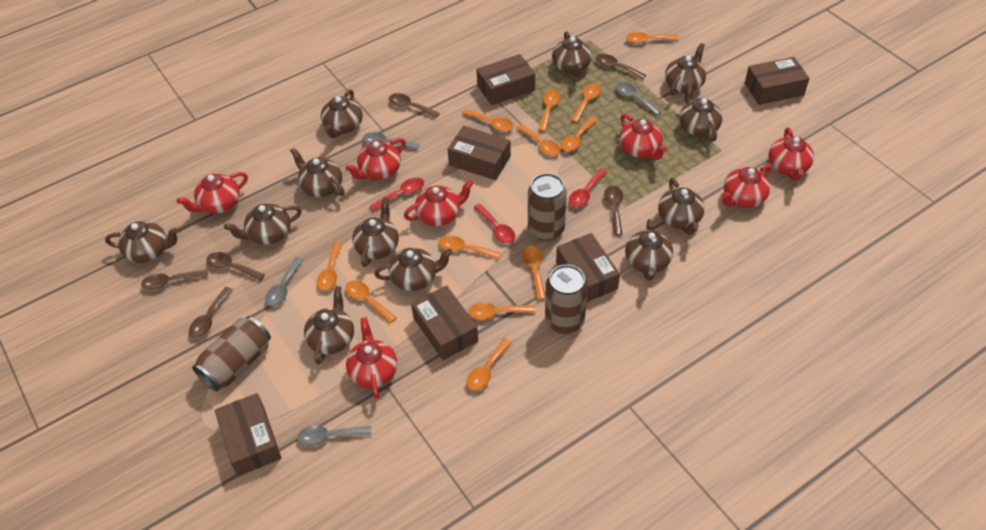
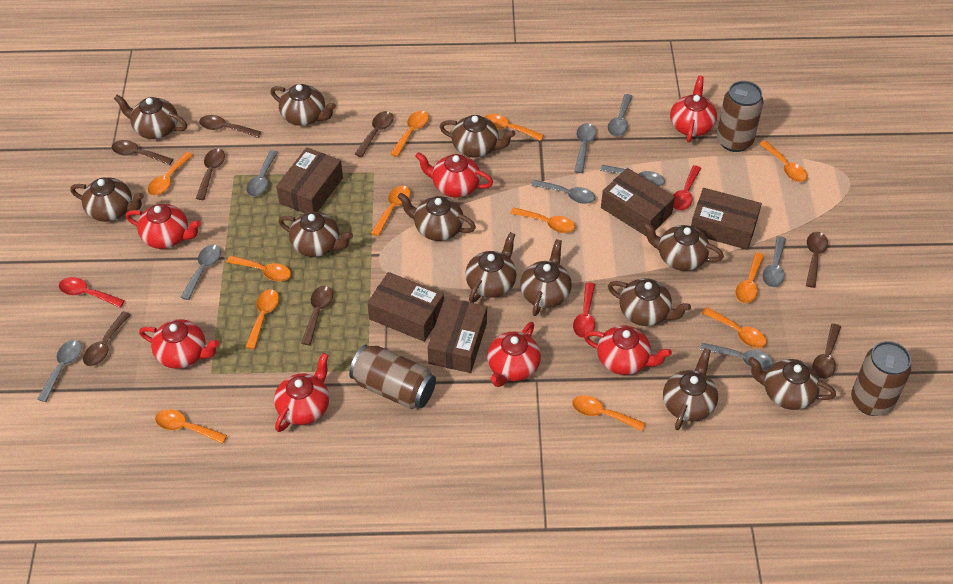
brown box: 6 -> 5
brown spoon: 6 -> 8
grey spoon: 4 -> 9

